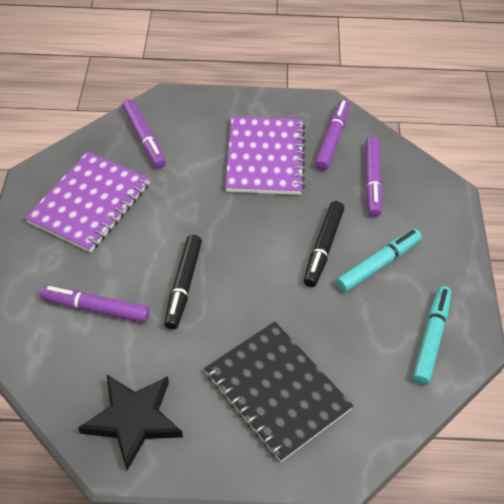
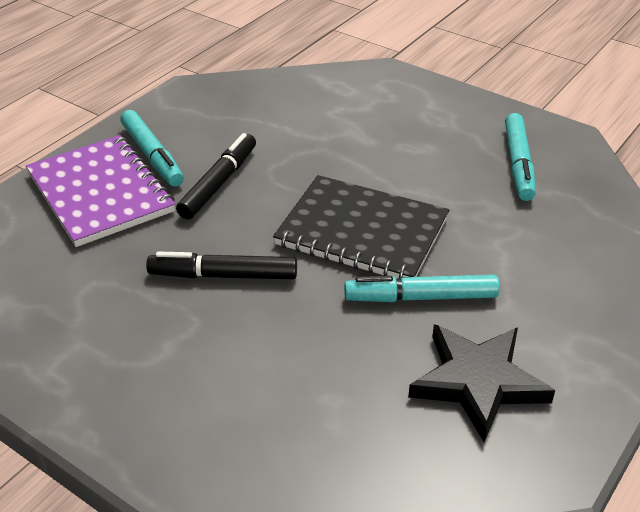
purple marker: 4 -> 0
purple notebook: 2 -> 1
turquoise marker: 2 -> 3

